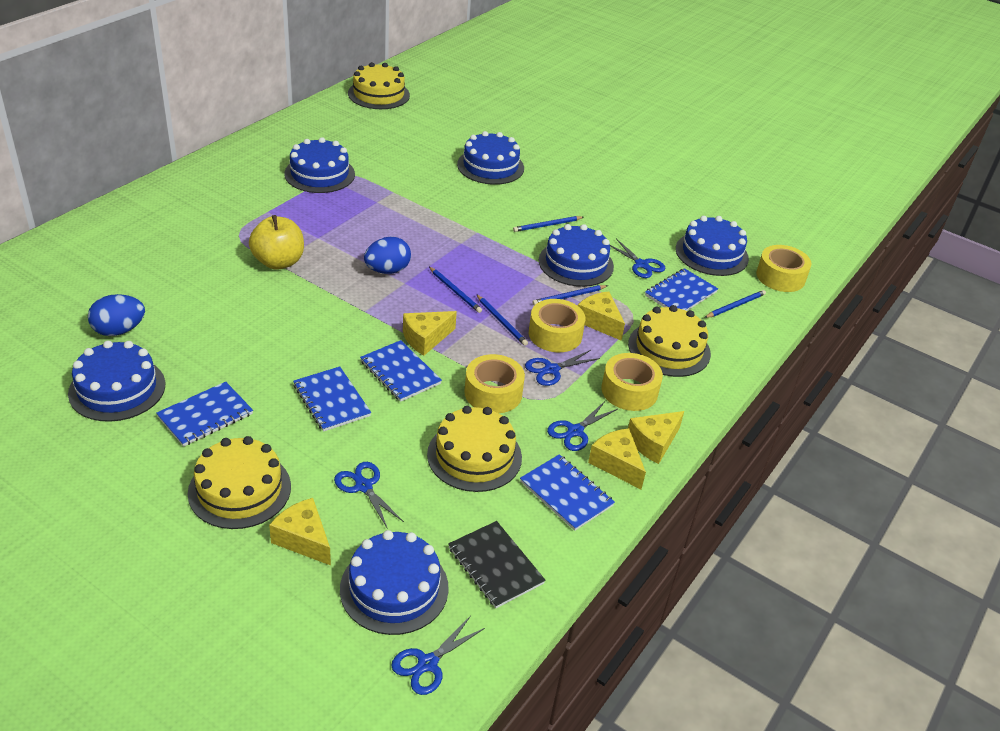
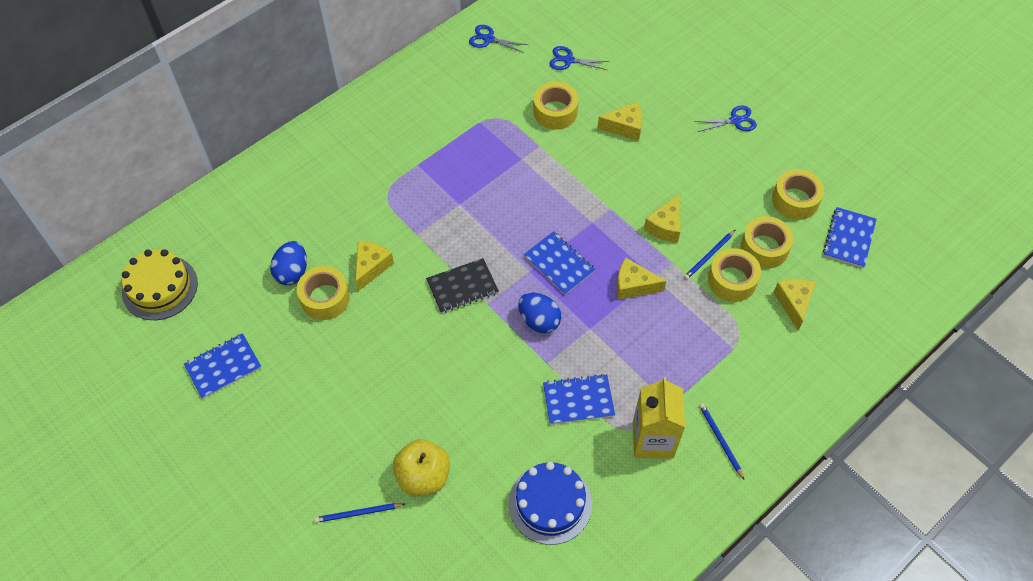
blue cake: 6 -> 1
blue notebook: 5 -> 4
blue pencil: 5 -> 3
blue scissors: 5 -> 3
yellow cake: 4 -> 1
yellow carton: 0 -> 1
yellow tape: 4 -> 5

